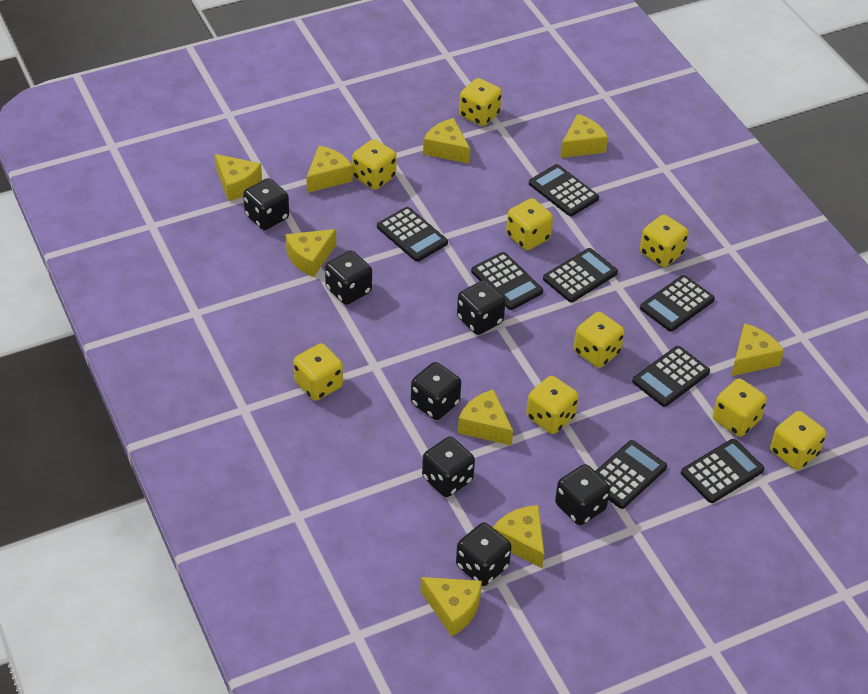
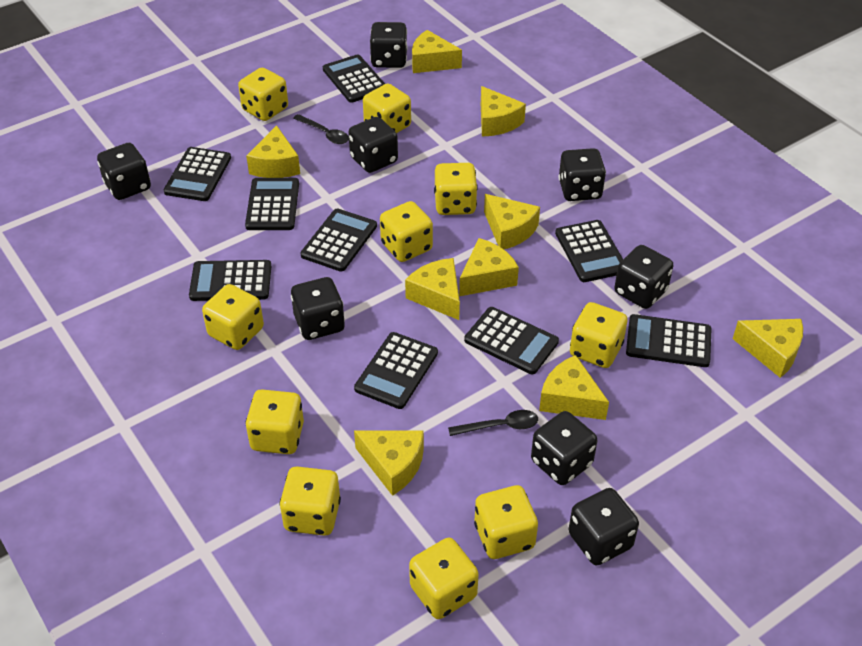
black calculator: 8 -> 9
black dice: 7 -> 8
black spoon: 0 -> 2
yellow dice: 9 -> 10

